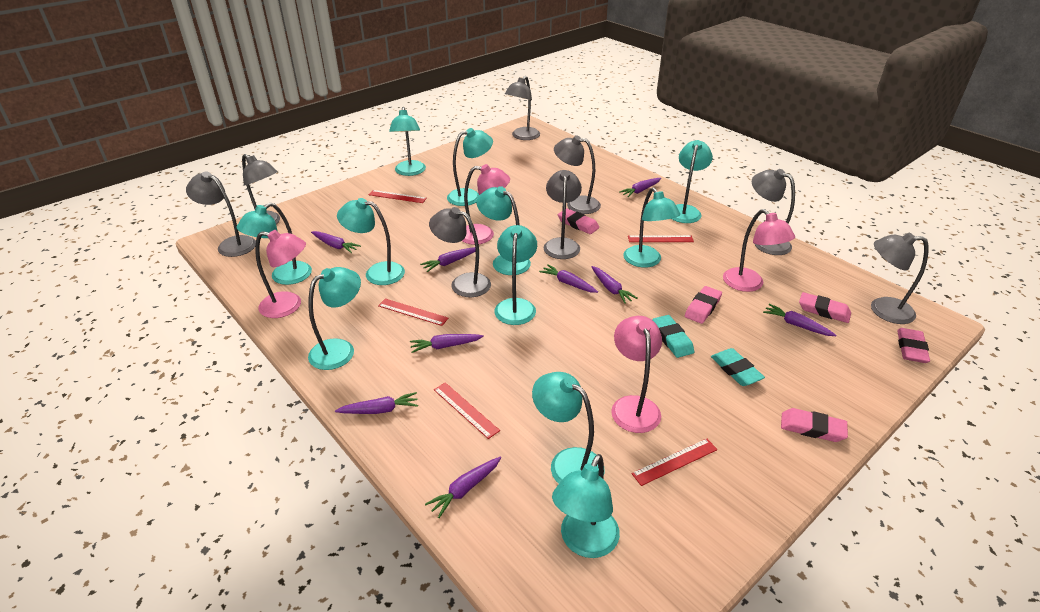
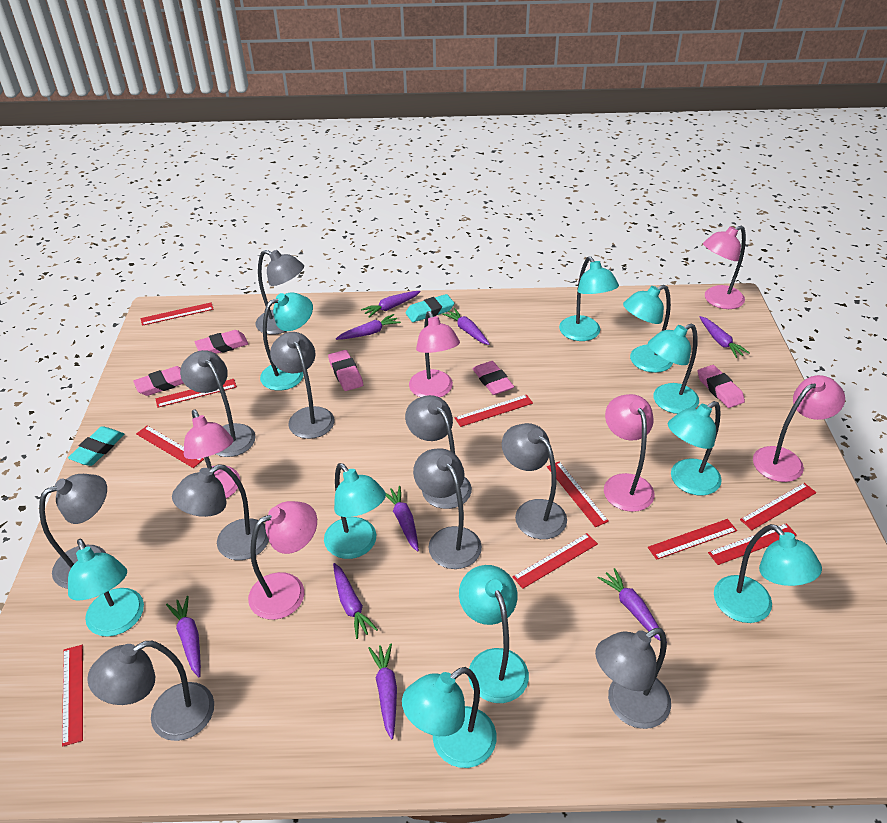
grey lamp: 8 -> 10
pink lamp: 4 -> 6
red ruler: 5 -> 10
turquoise lamp: 11 -> 10

